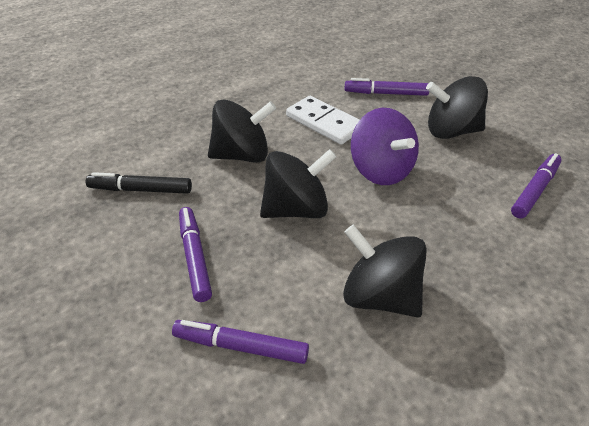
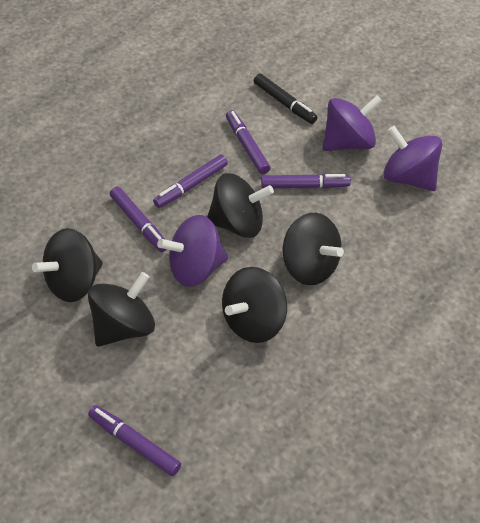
black spinning top: 4 -> 5
purple marker: 4 -> 5
purple spinning top: 1 -> 3
white domino: 1 -> 0

